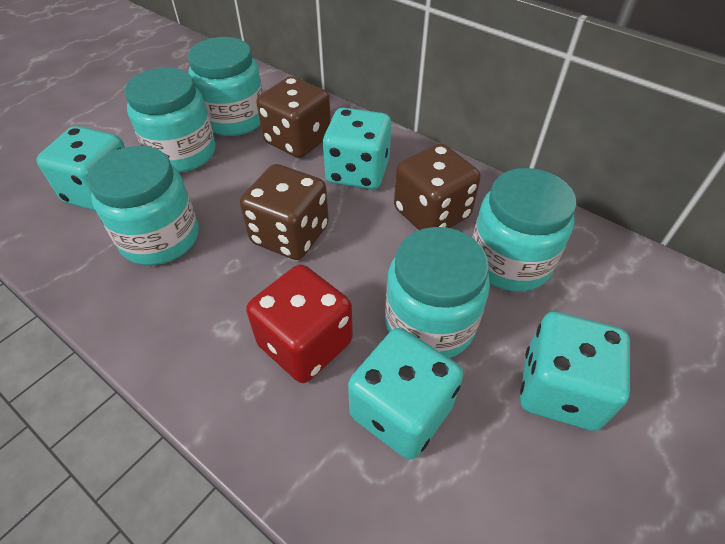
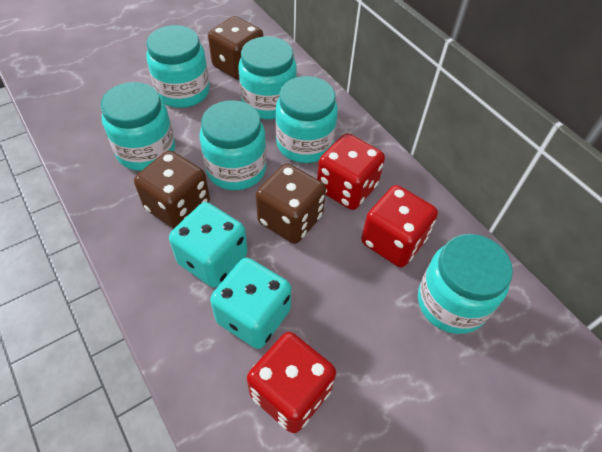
red dice: 1 -> 3
turquoise dice: 4 -> 2
turquoise jar: 5 -> 6

